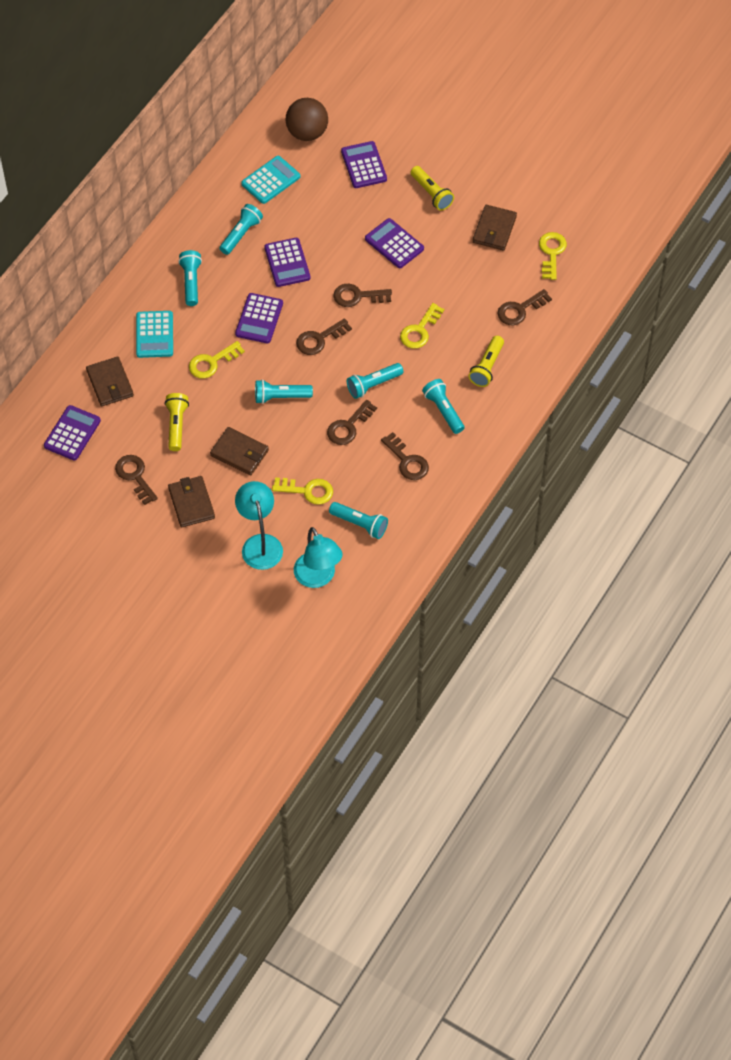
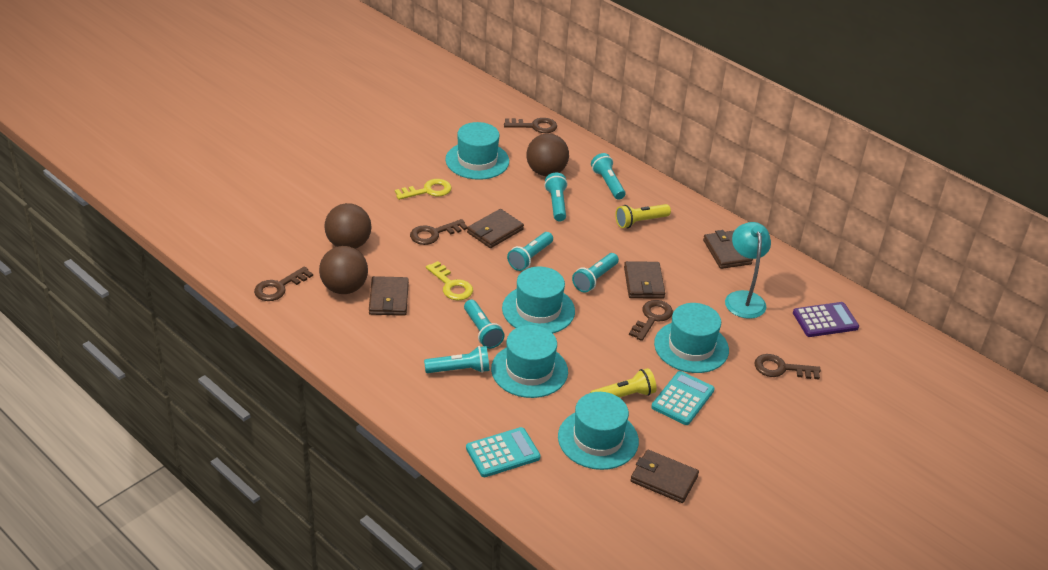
brown ball: 1 -> 3
brown key: 6 -> 5
brown wallet: 4 -> 5
purple calculator: 5 -> 1
turquoise hat: 0 -> 5
turquoise lamp: 2 -> 1
yellow flashlight: 3 -> 2
yellow key: 4 -> 2

